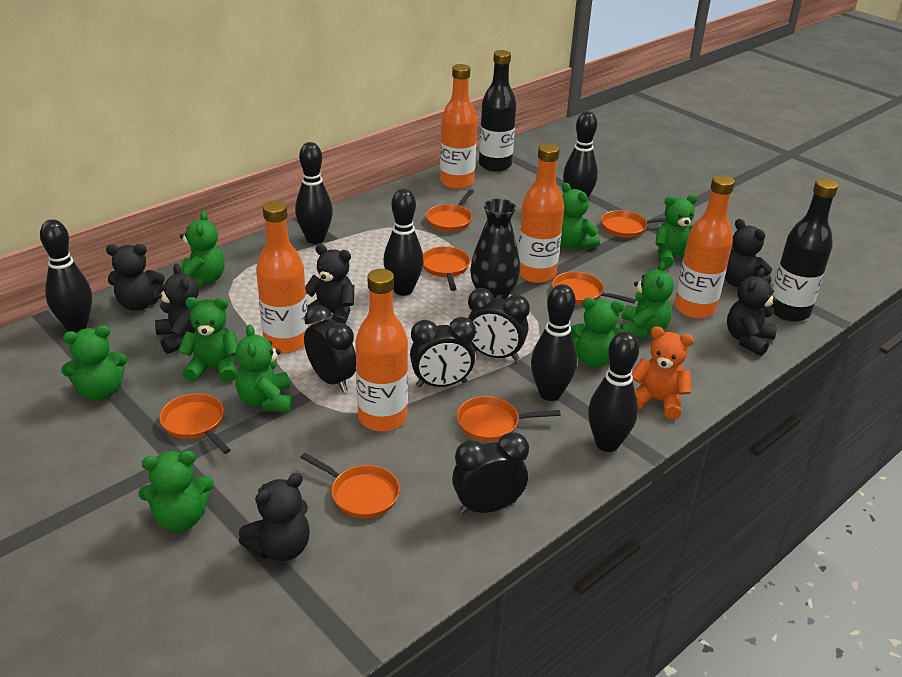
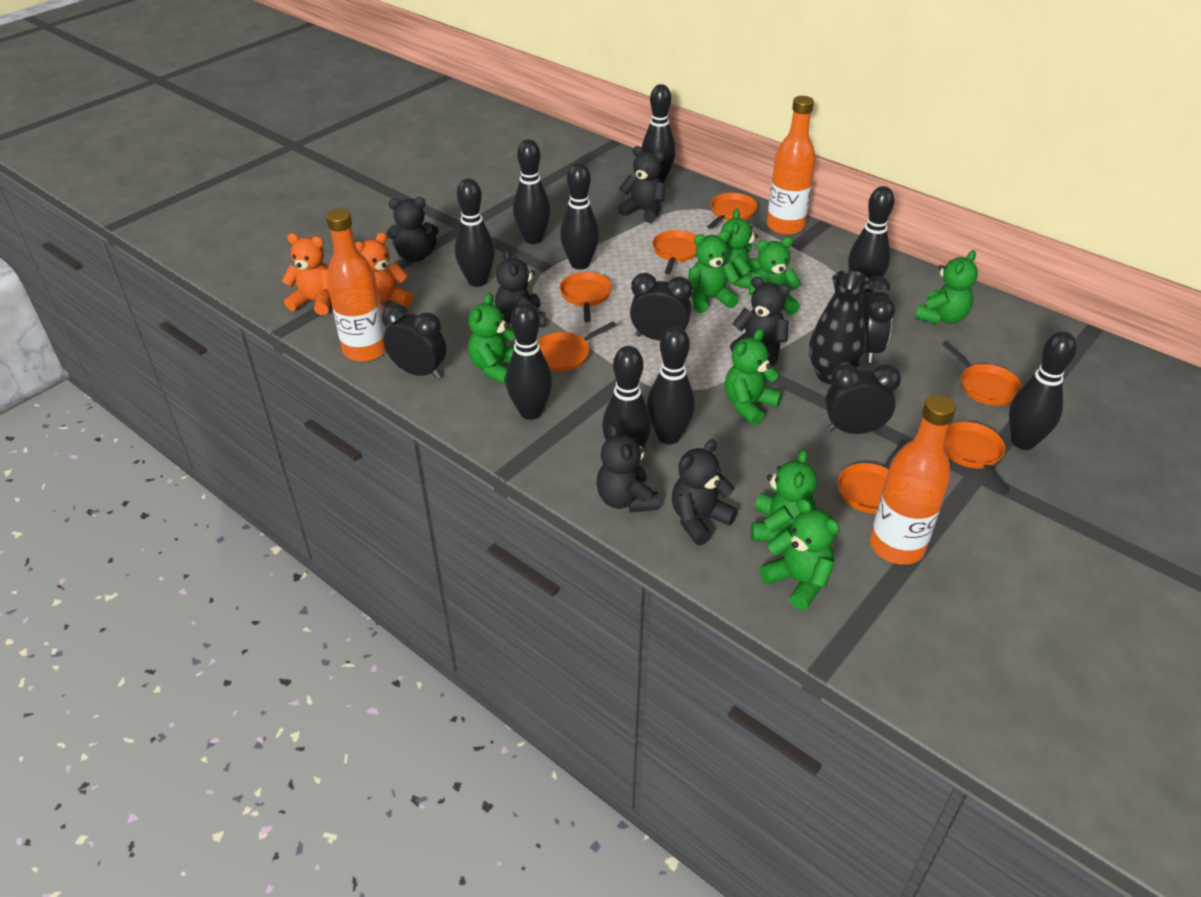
black bottle: 2 -> 0
black bowling pin: 6 -> 9
green teddy bear: 9 -> 8
orange bottle: 5 -> 3
orange teddy bear: 1 -> 2

